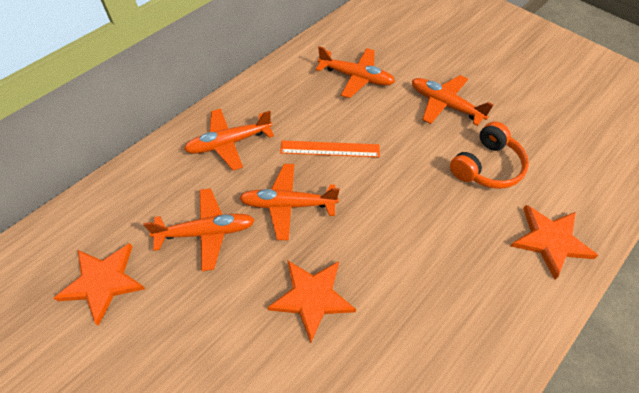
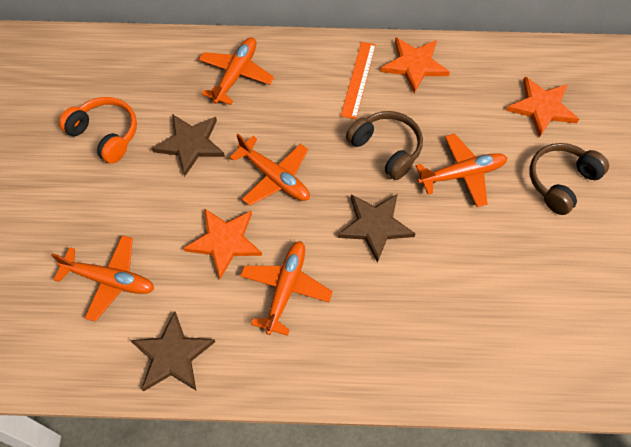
brown headphones: 0 -> 2
brown star: 0 -> 3

